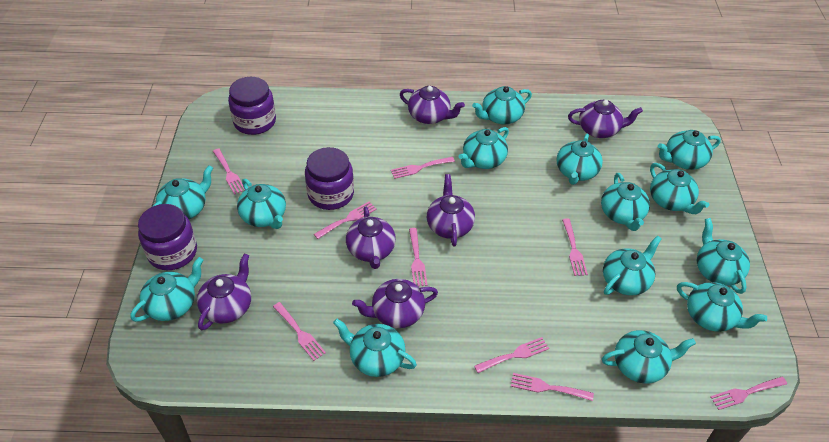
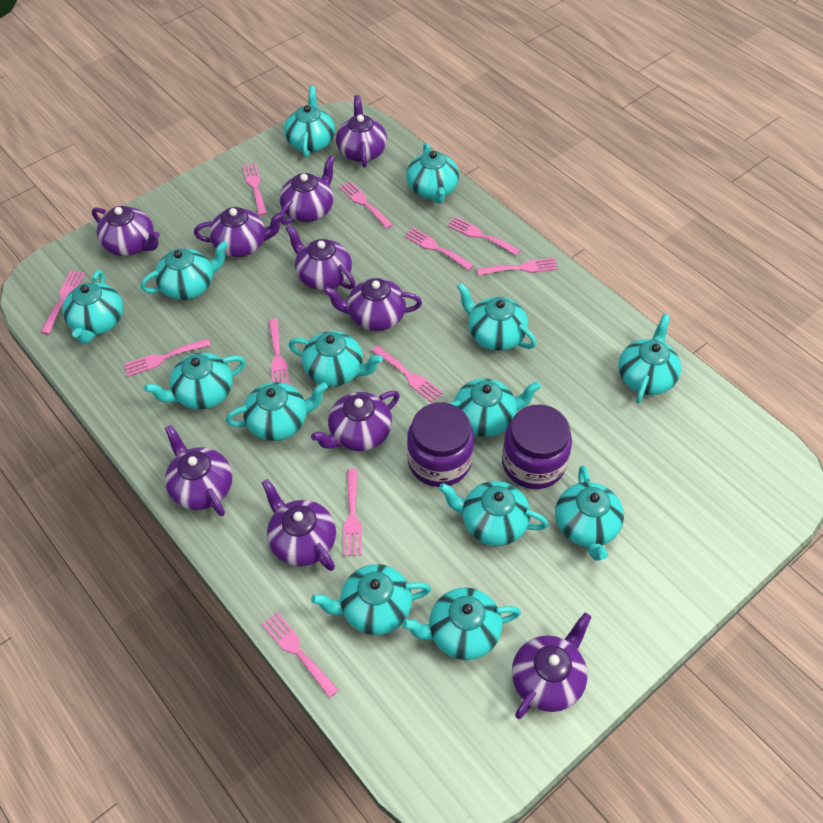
pink fork: 9 -> 11
purple jar: 3 -> 2
purple teapot: 6 -> 10

